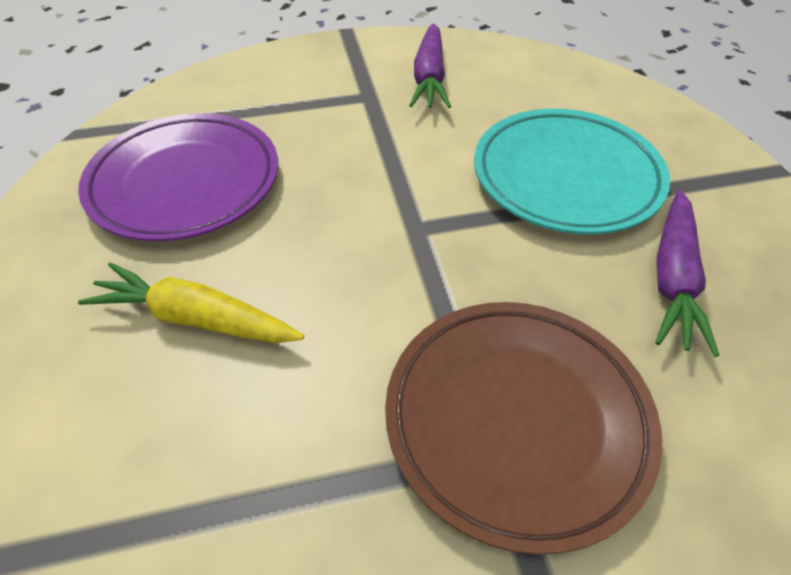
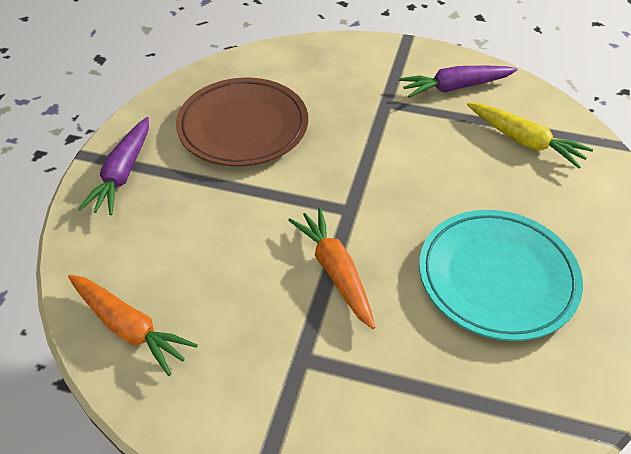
orange carrot: 0 -> 2
purple plate: 1 -> 0

